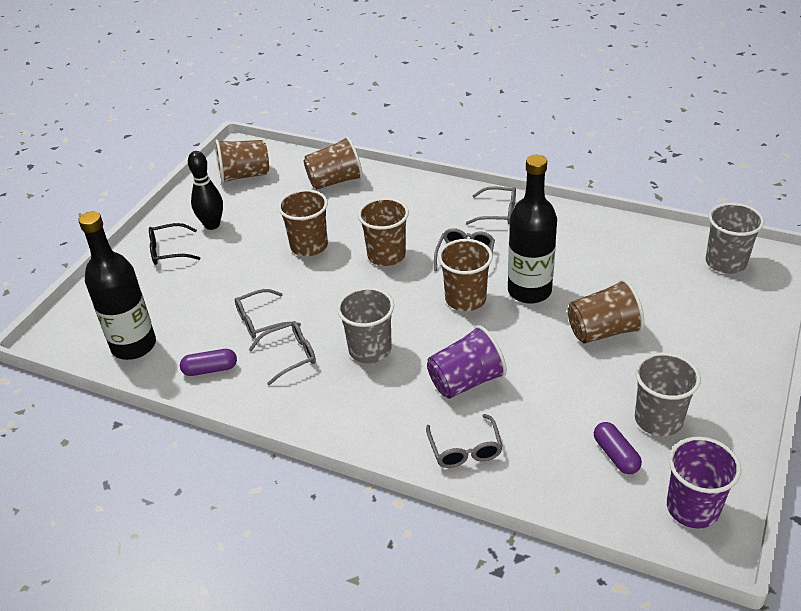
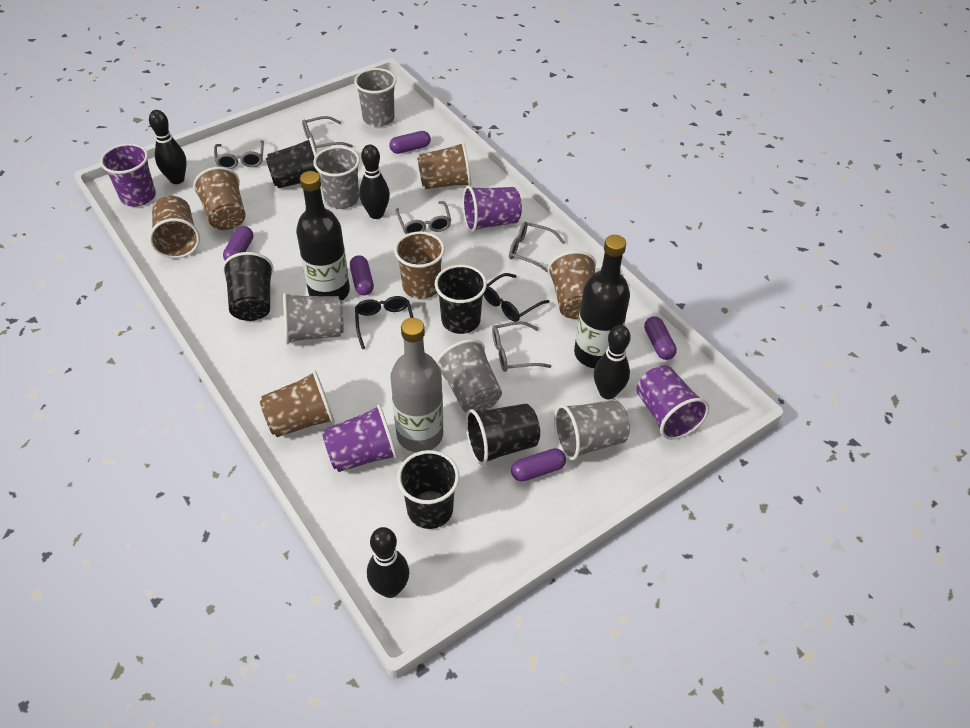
black bowling pin: 1 -> 4
black cup: 0 -> 5
black glasses: 1 -> 2
grey bottle: 0 -> 1
grey cup: 3 -> 5
purple capsule: 2 -> 5
purple cup: 2 -> 4

